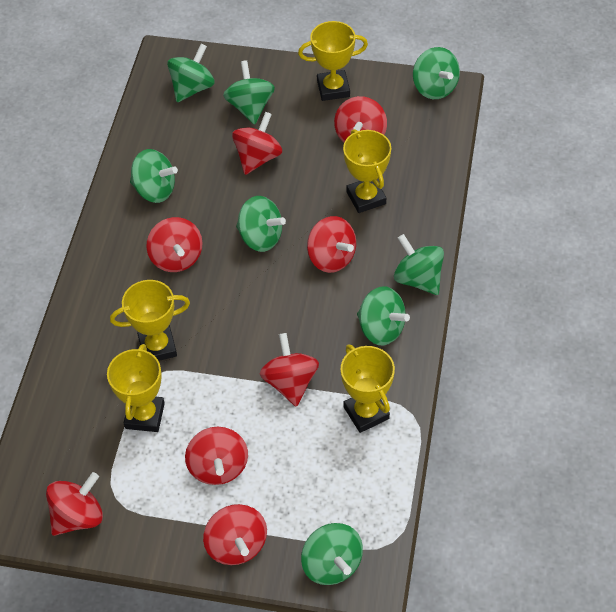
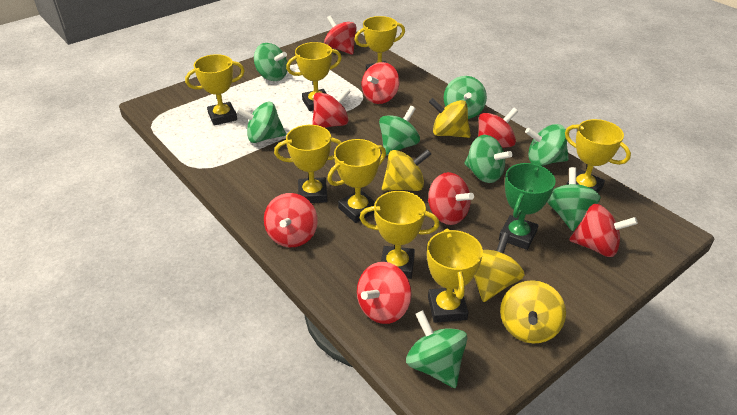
green trophy: 0 -> 1
yellow spinning top: 0 -> 4
yellow trophy: 5 -> 8

